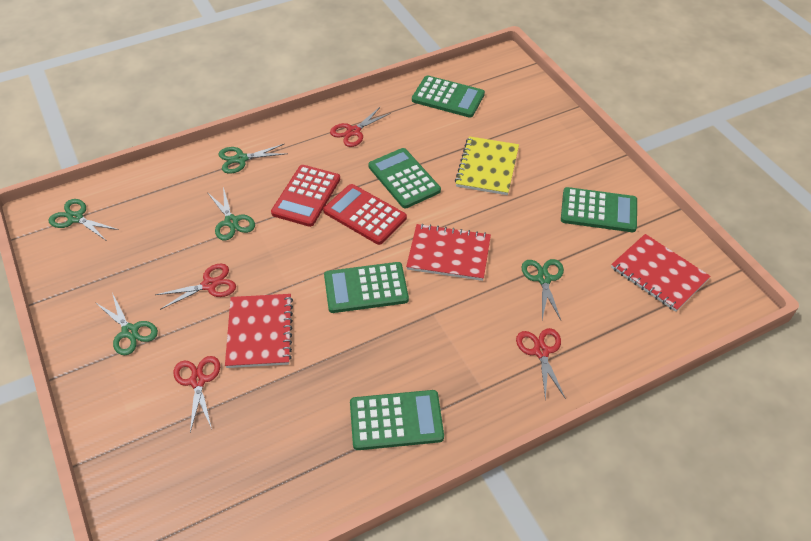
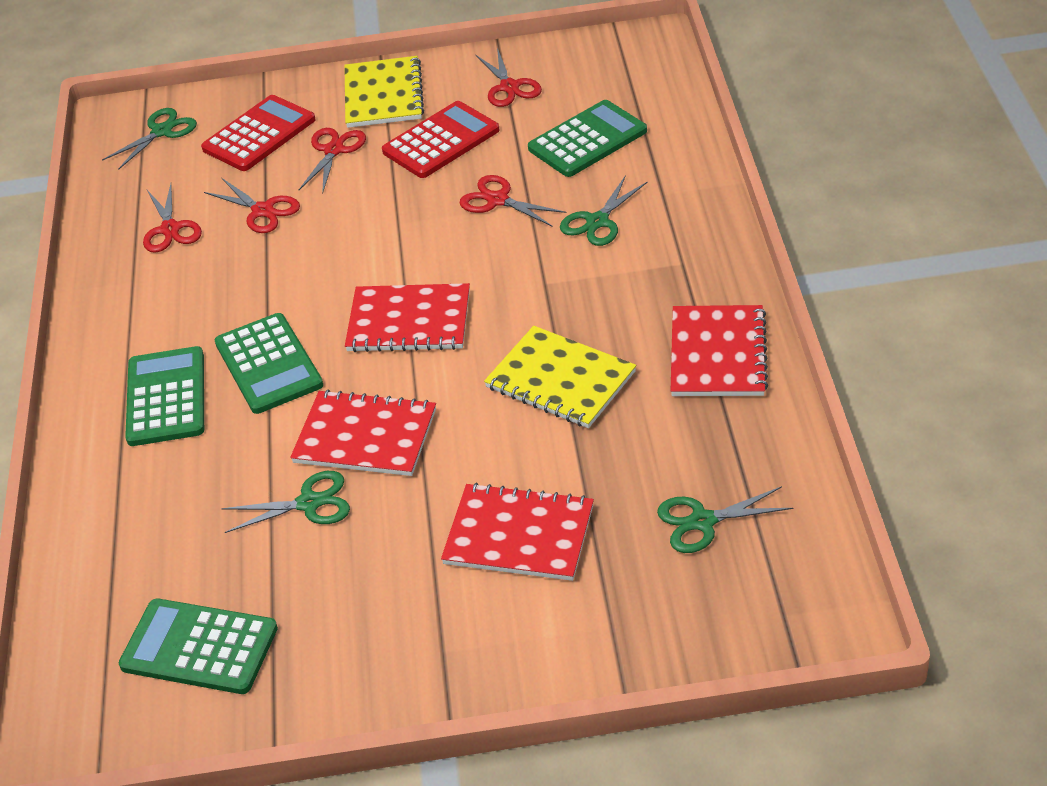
green calculator: 5 -> 4
green scissors: 5 -> 4
red notebook: 3 -> 4
red scissors: 4 -> 5
yellow notebook: 1 -> 2

